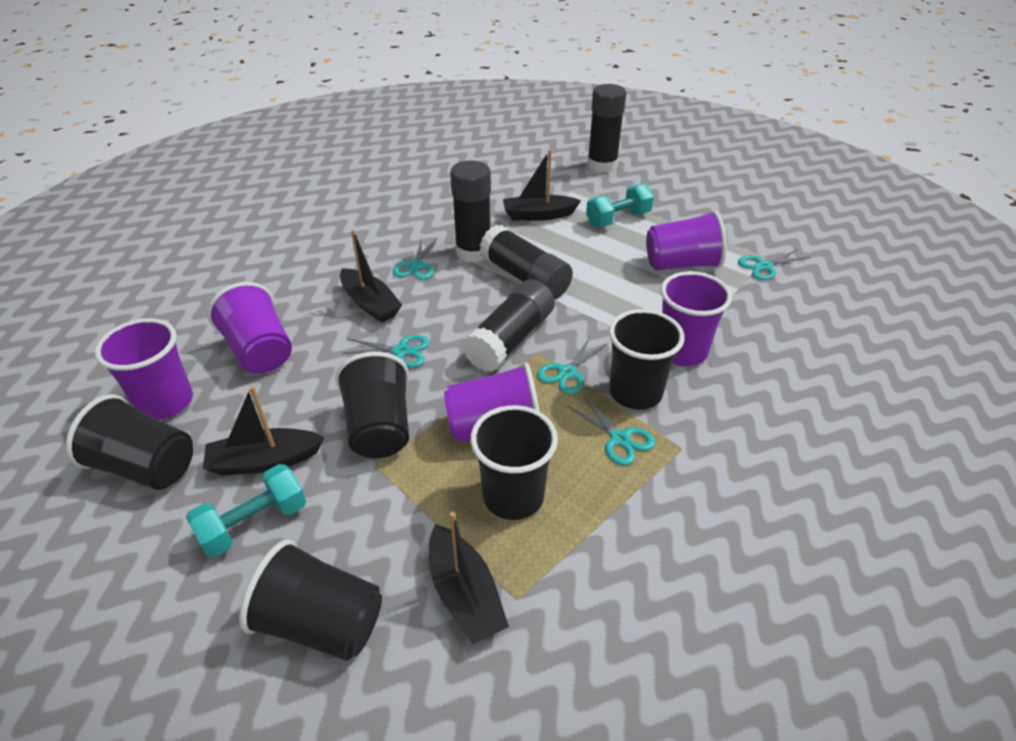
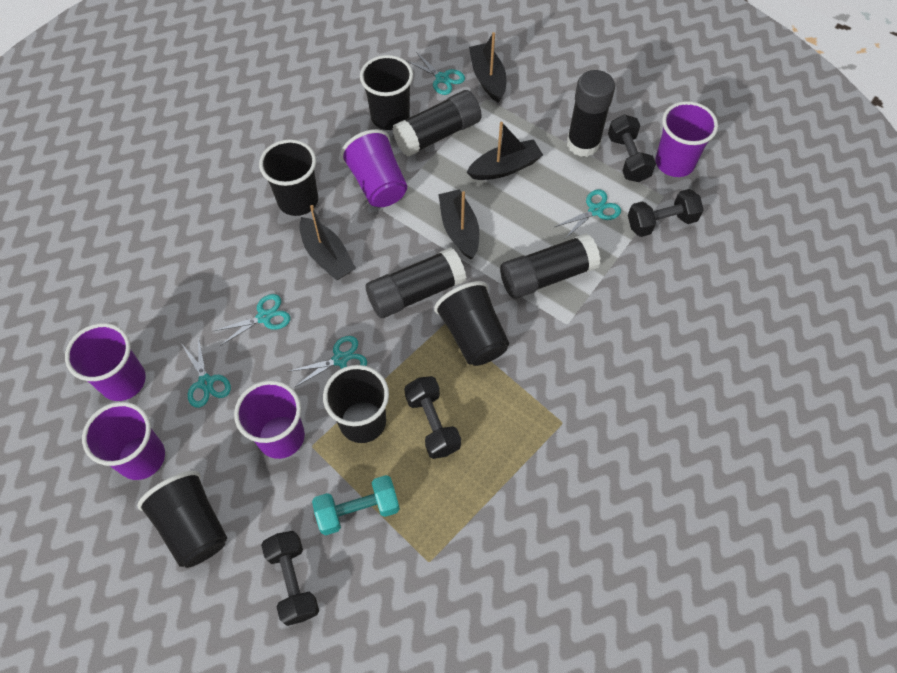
black dumbbell: 0 -> 4
turquoise dumbbell: 2 -> 1

